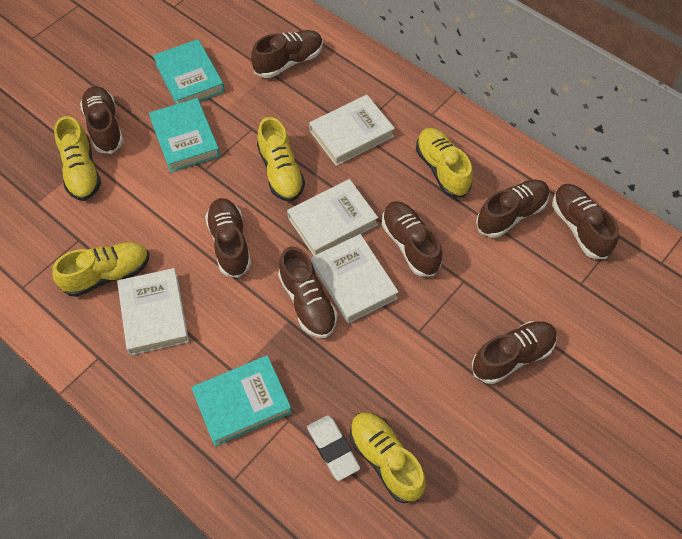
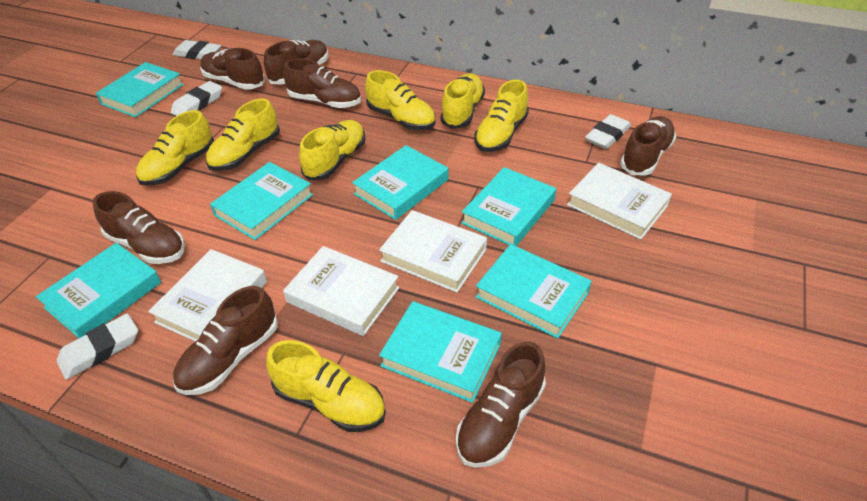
brown shoe: 8 -> 7
turquoise book: 3 -> 7
white eraser: 1 -> 4
yellow shoe: 5 -> 7

